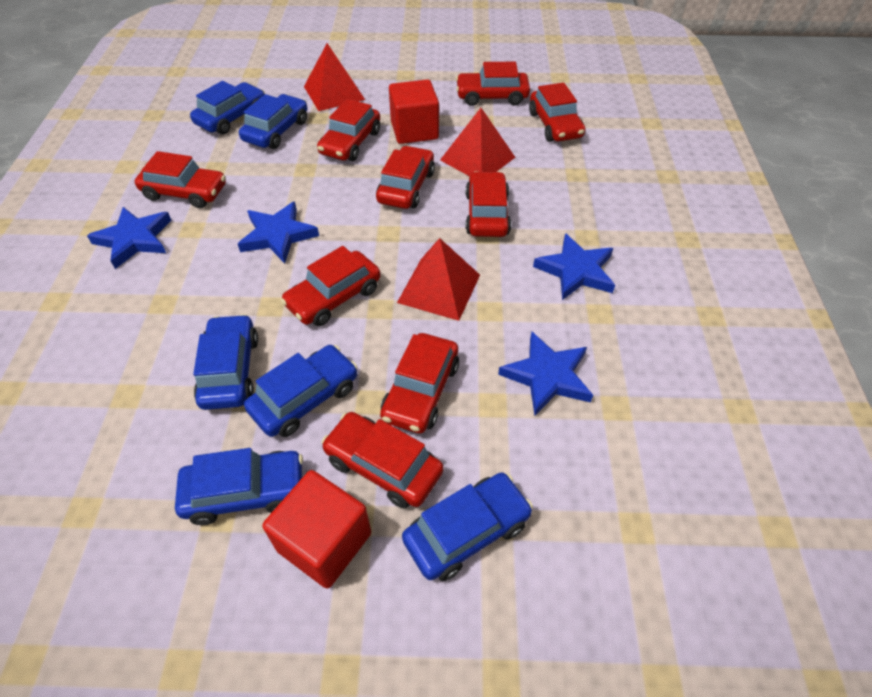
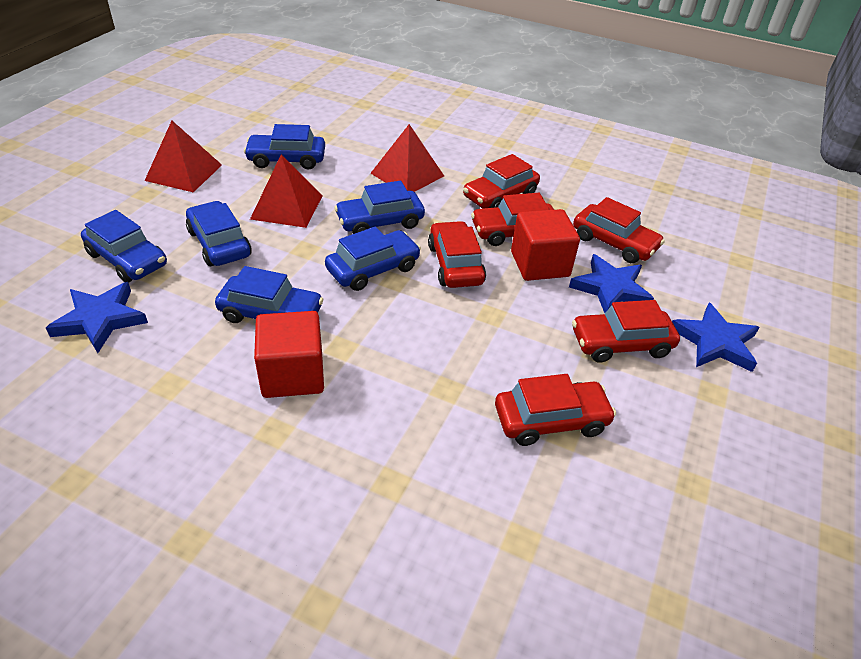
blue star: 4 -> 3
red car: 9 -> 6

